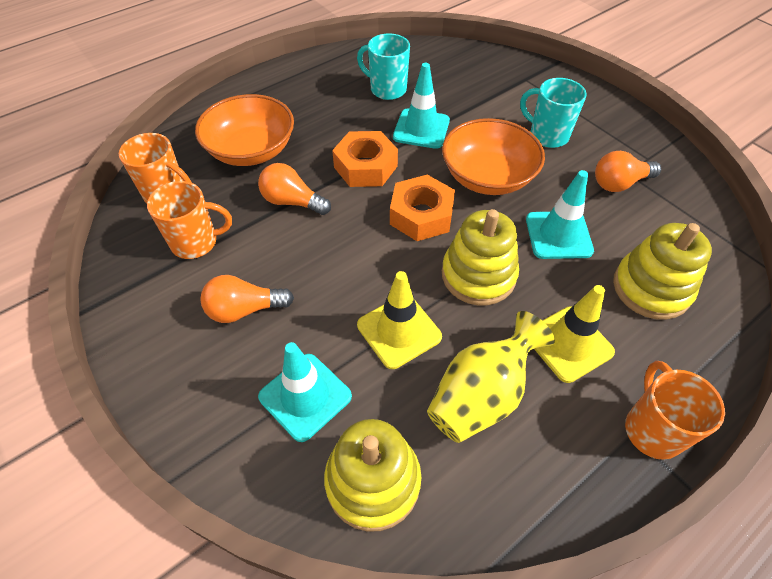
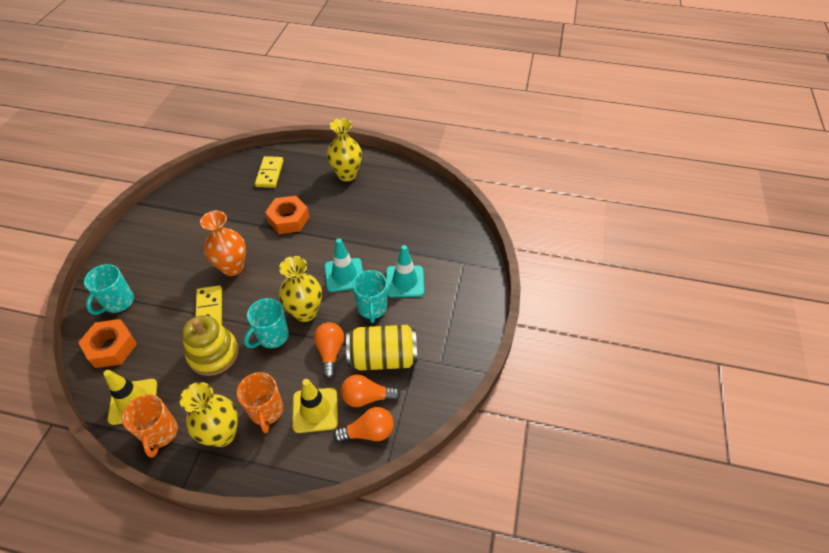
orange bowl: 2 -> 0
orange mug: 3 -> 2
orange vase: 0 -> 1
turquoise mug: 2 -> 3
turquoise traffic cone: 3 -> 2
yellow can: 0 -> 1
yellow domino: 0 -> 2
yellow stacking toy: 3 -> 1
yellow vase: 1 -> 3

